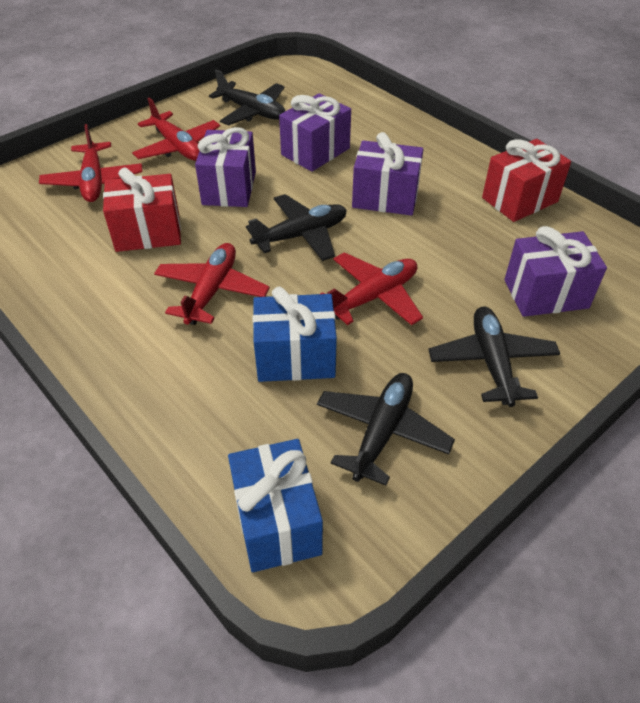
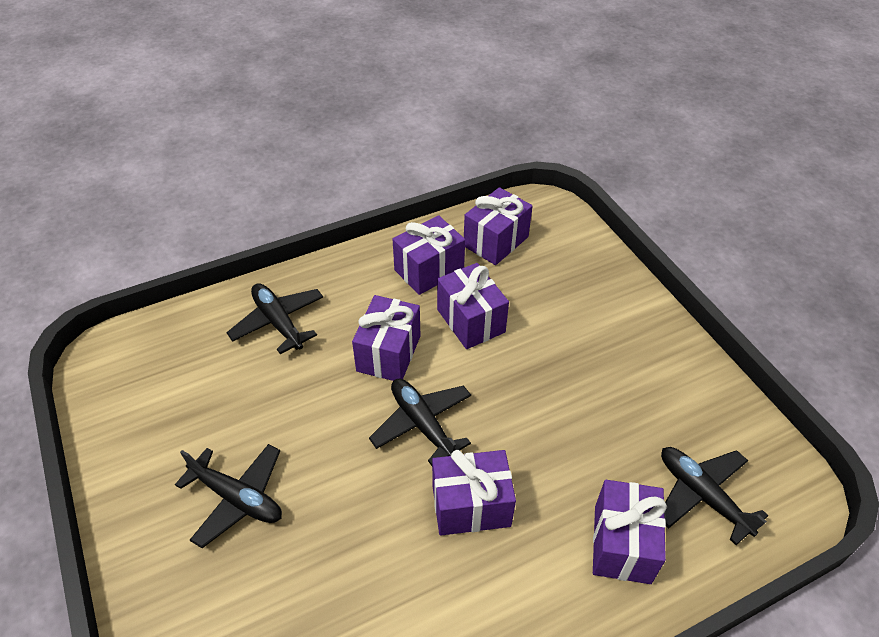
blue gift: 2 -> 0
purple gift: 4 -> 6
red gift: 2 -> 0
red plane: 4 -> 0

